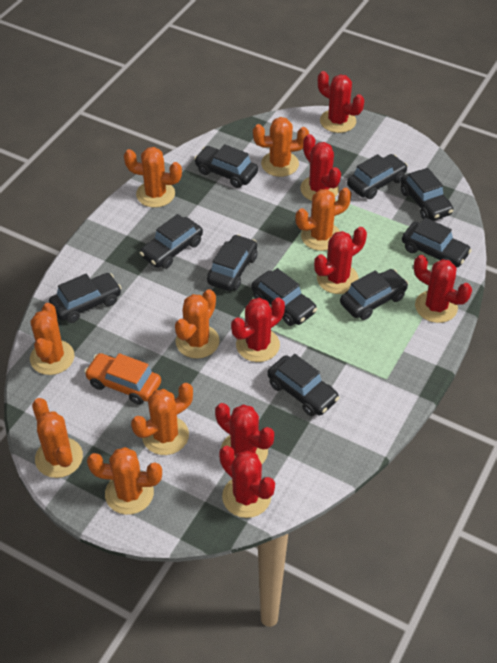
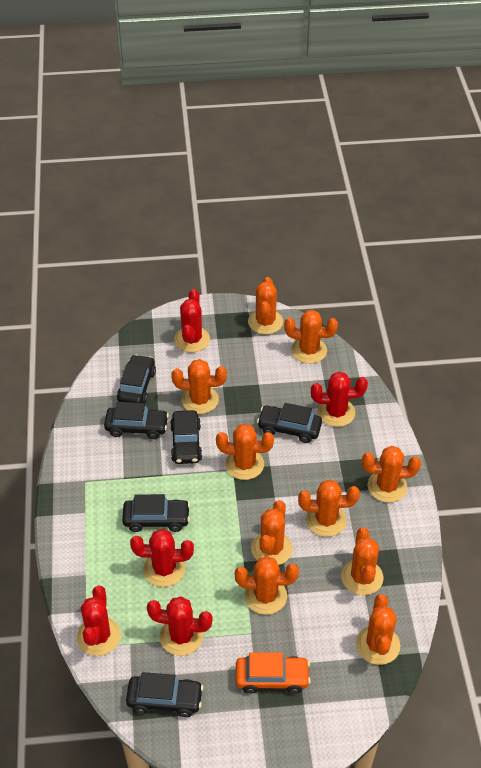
black car: 10 -> 6
orange cactus: 8 -> 10
red cactus: 7 -> 5

